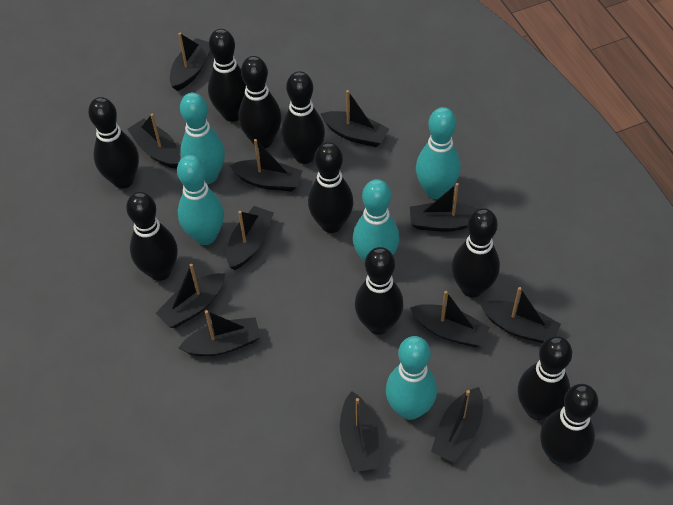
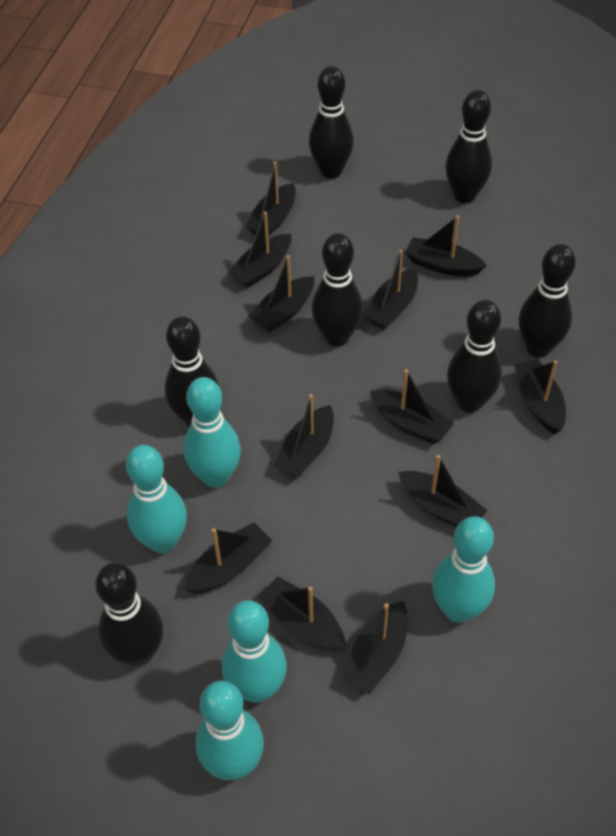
black bowling pin: 10 -> 7

